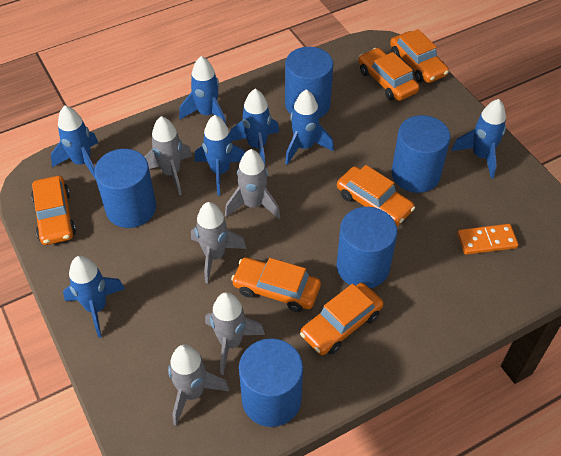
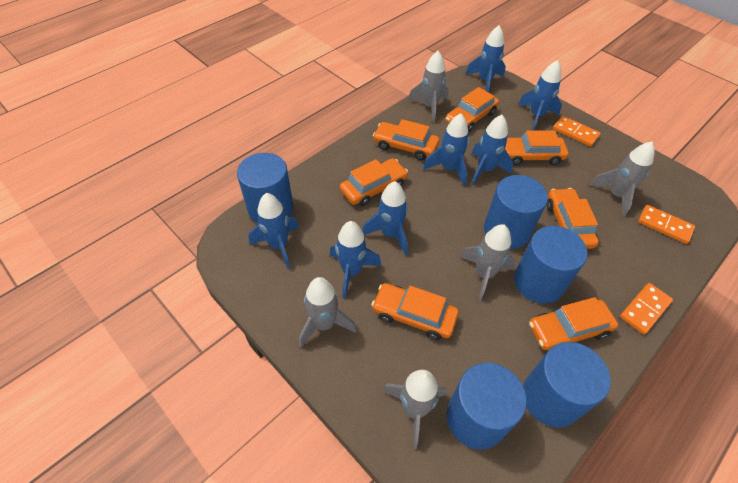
orange car: 6 -> 7
orange domino: 1 -> 3

